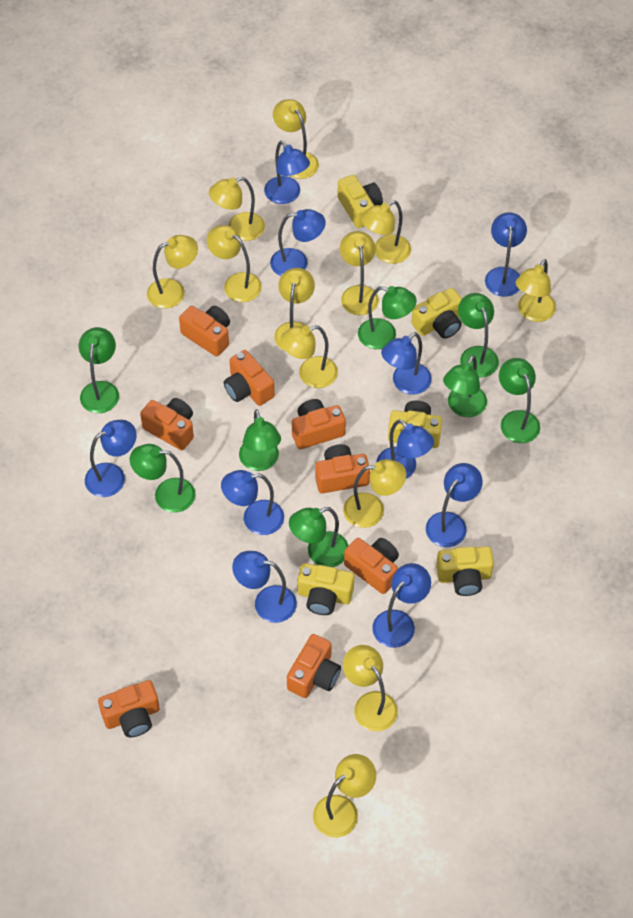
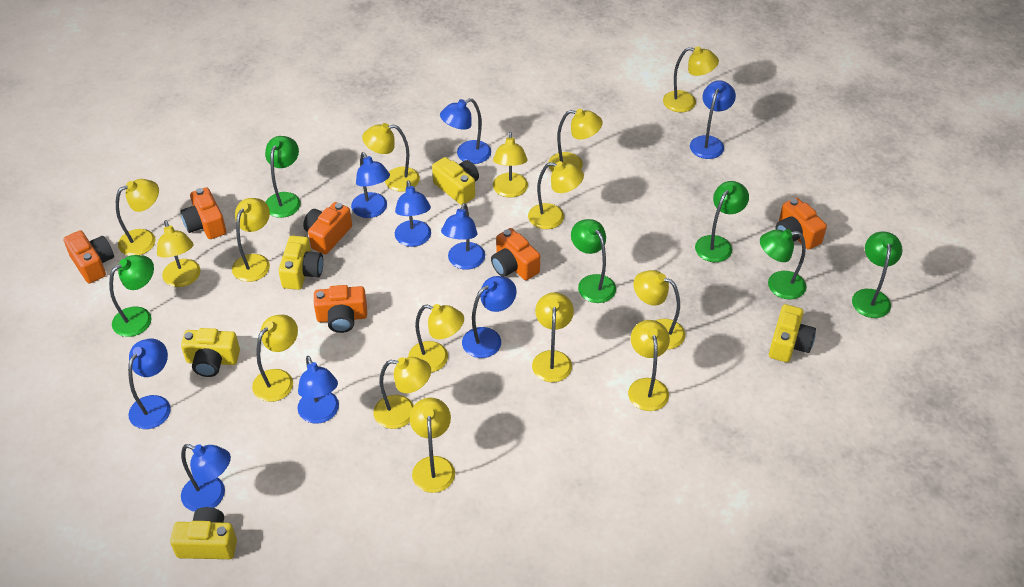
blue lamp: 10 -> 9
green lamp: 8 -> 6
orange camera: 8 -> 6
yellow lamp: 12 -> 15

